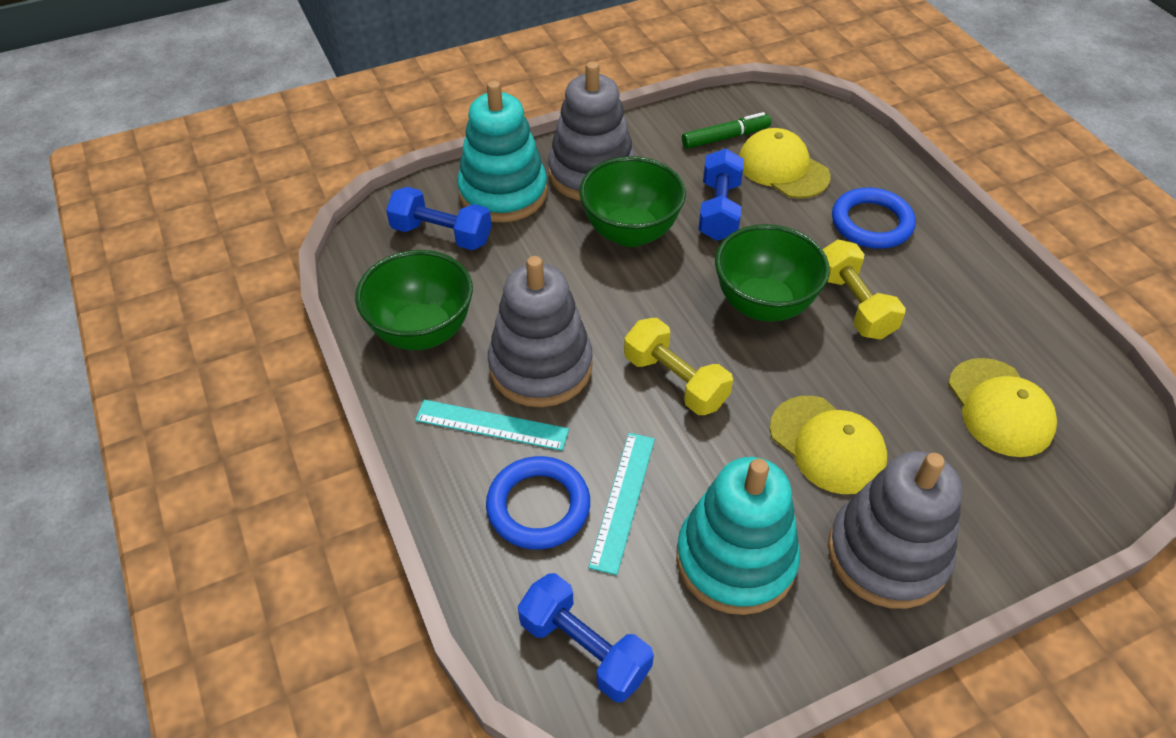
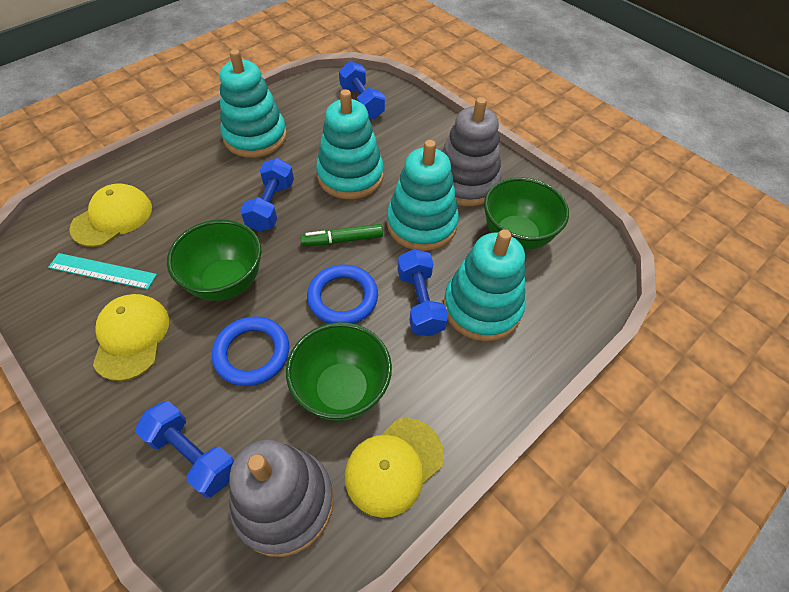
blue dumbbell: 3 -> 4
grey stacking toy: 3 -> 2
turquoise ruler: 2 -> 1
turquoise stacking toy: 2 -> 4
yellow dumbbell: 2 -> 0

